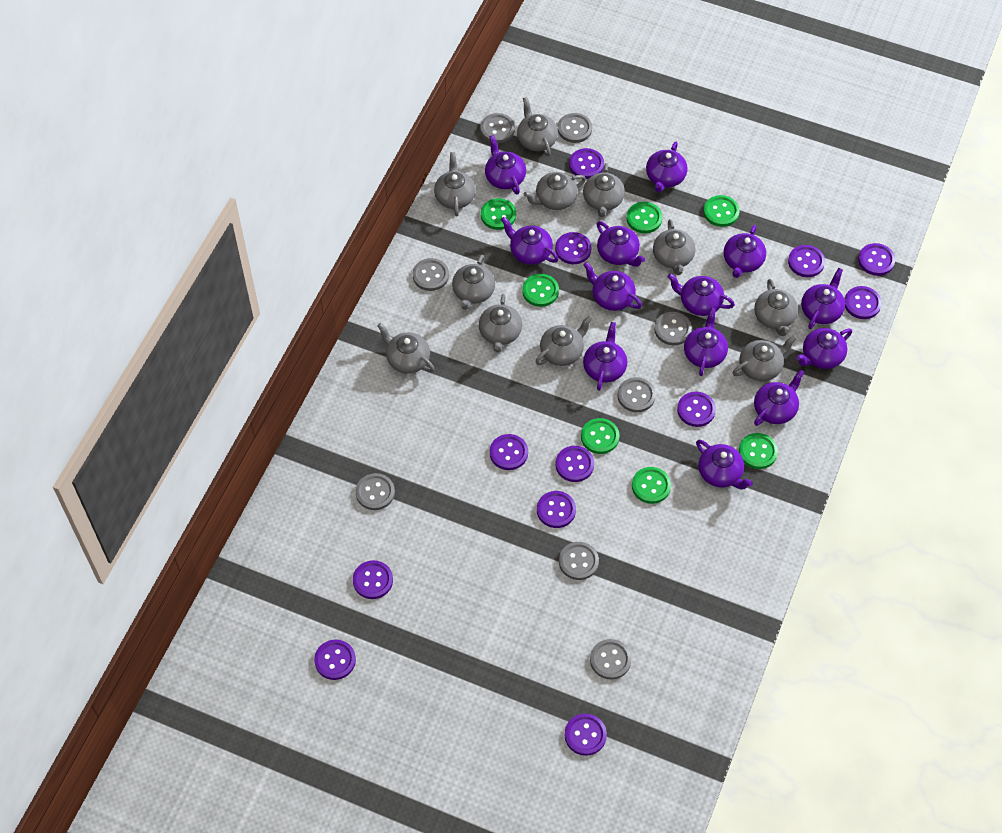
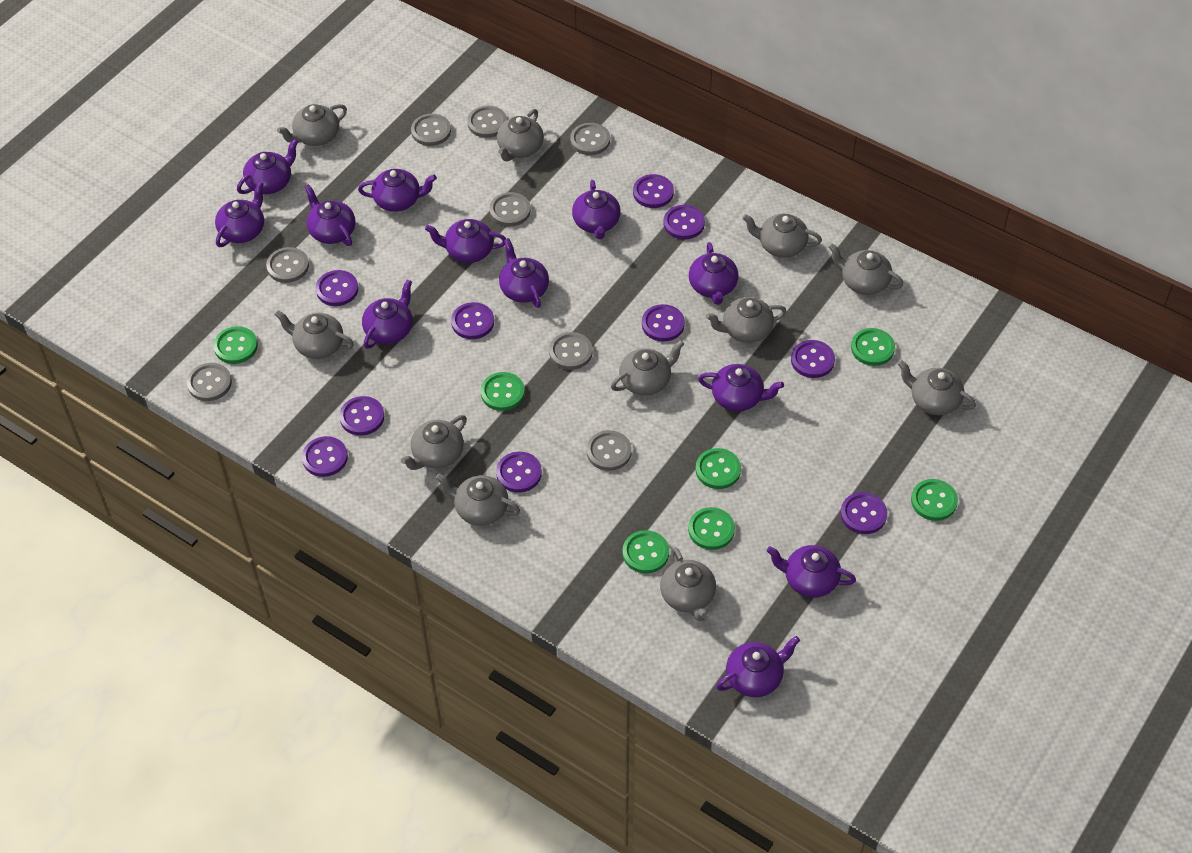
purple button: 12 -> 10
purple teapot: 13 -> 12

